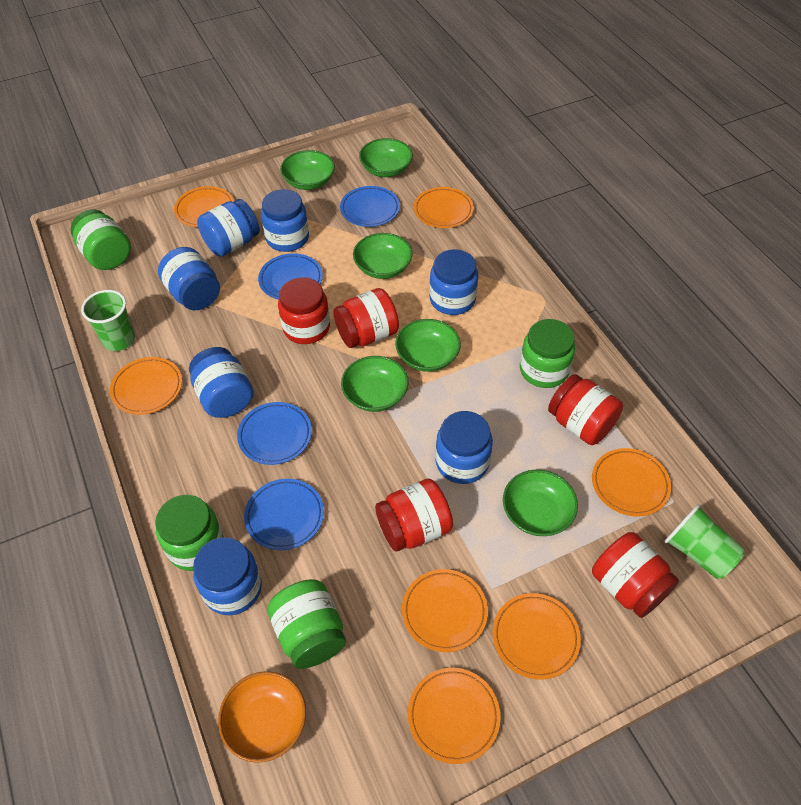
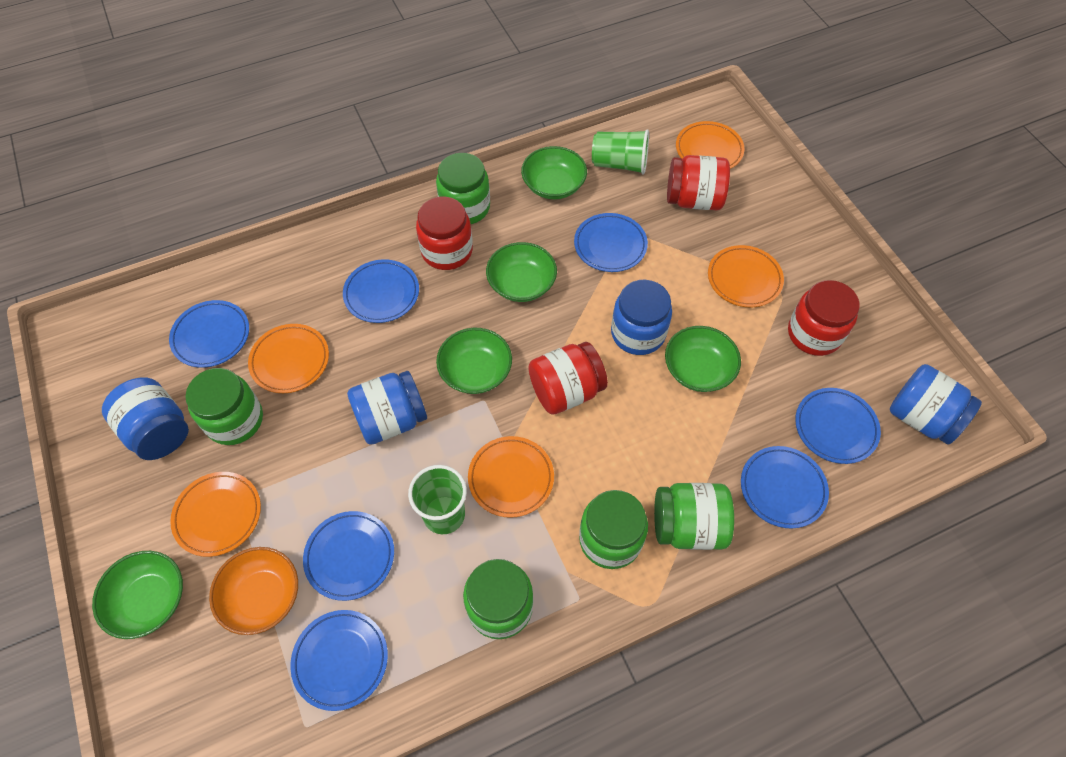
blue jar: 7 -> 4
blue plate: 4 -> 7
green bowl: 6 -> 5
green jar: 4 -> 5
orange plate: 7 -> 5
red jar: 5 -> 4

